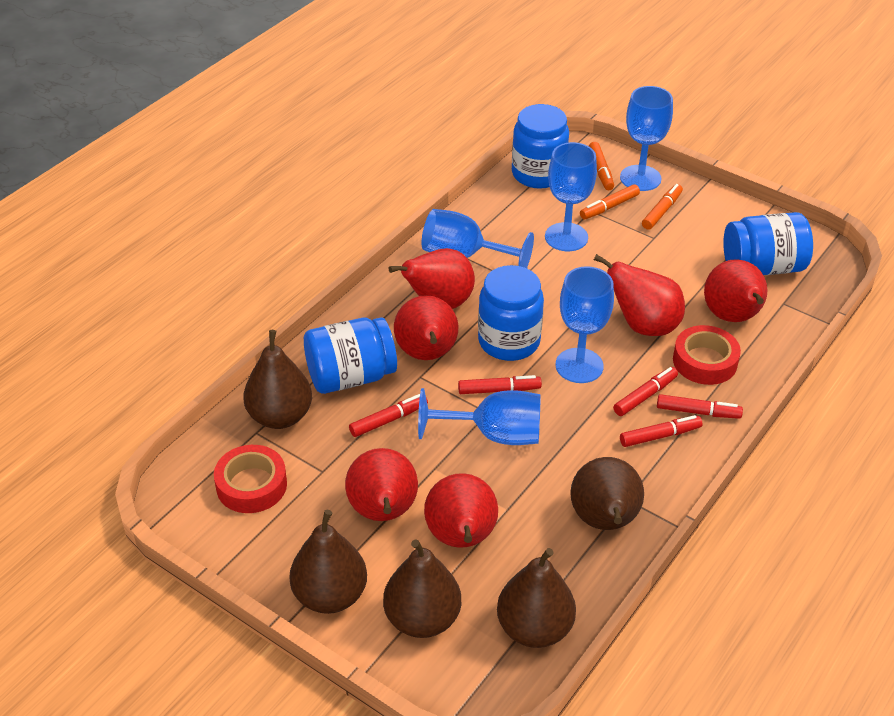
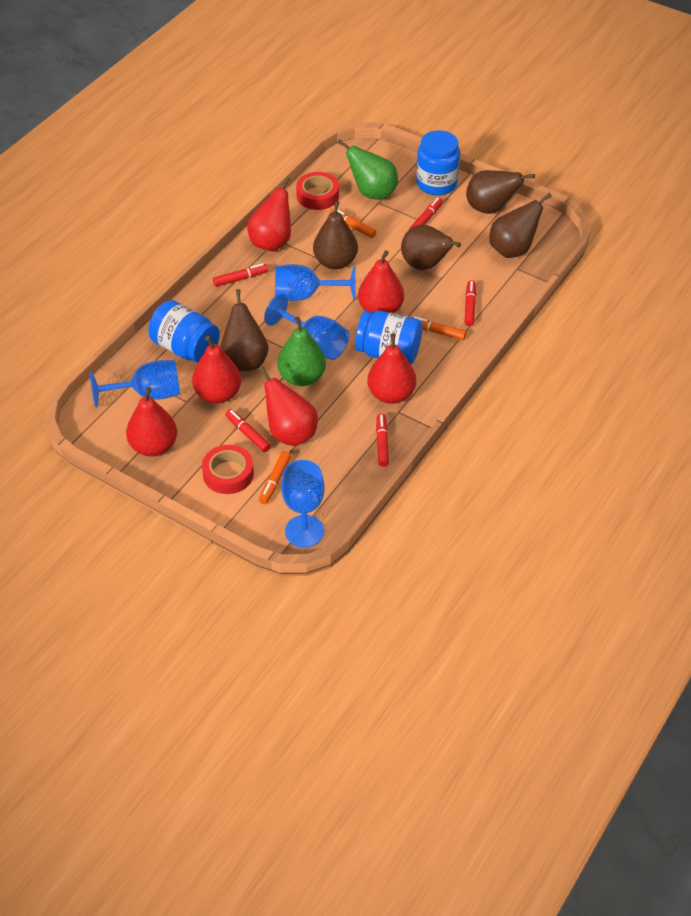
blue goblet: 5 -> 4
blue jar: 4 -> 3
green pear: 0 -> 2

